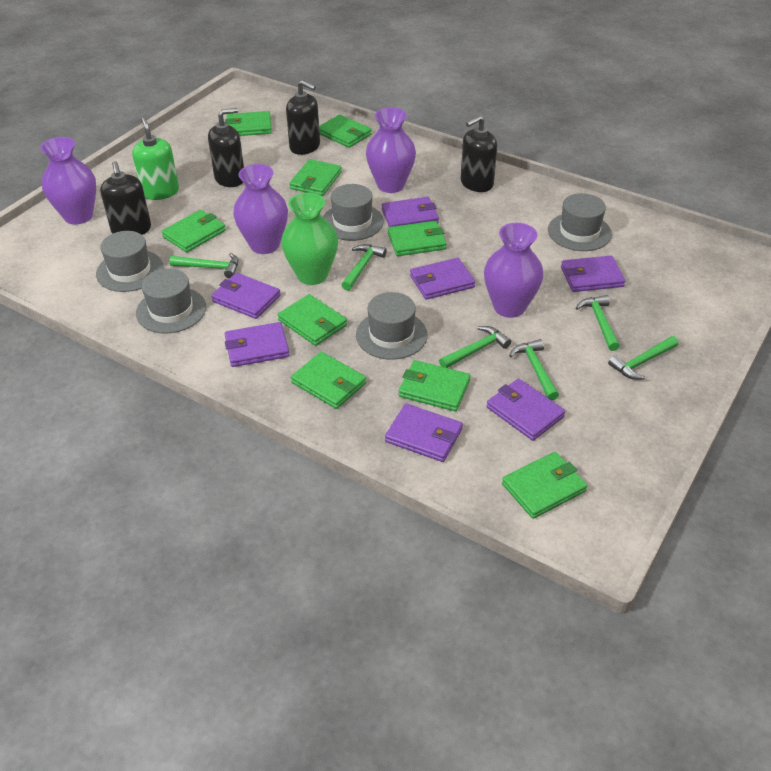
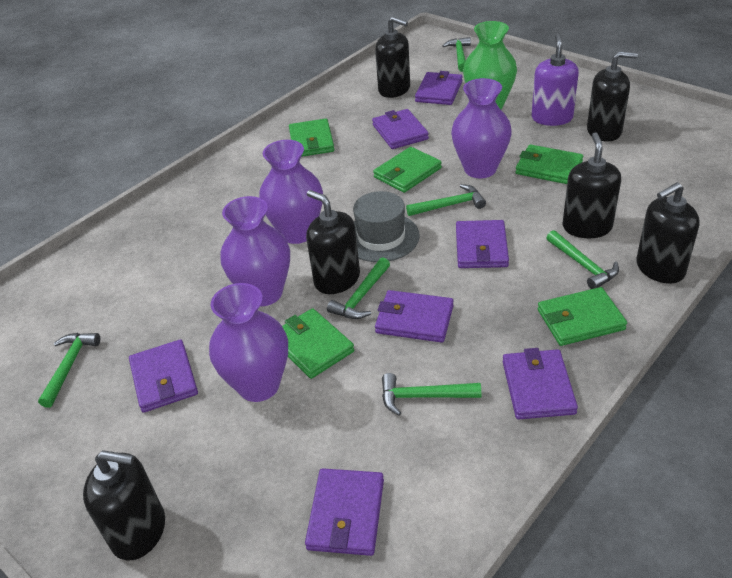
black soap dispenser: 4 -> 6
green soap dispenser: 1 -> 0
green wallet: 9 -> 5
grey hat: 5 -> 1
purple soap dispenser: 0 -> 1

